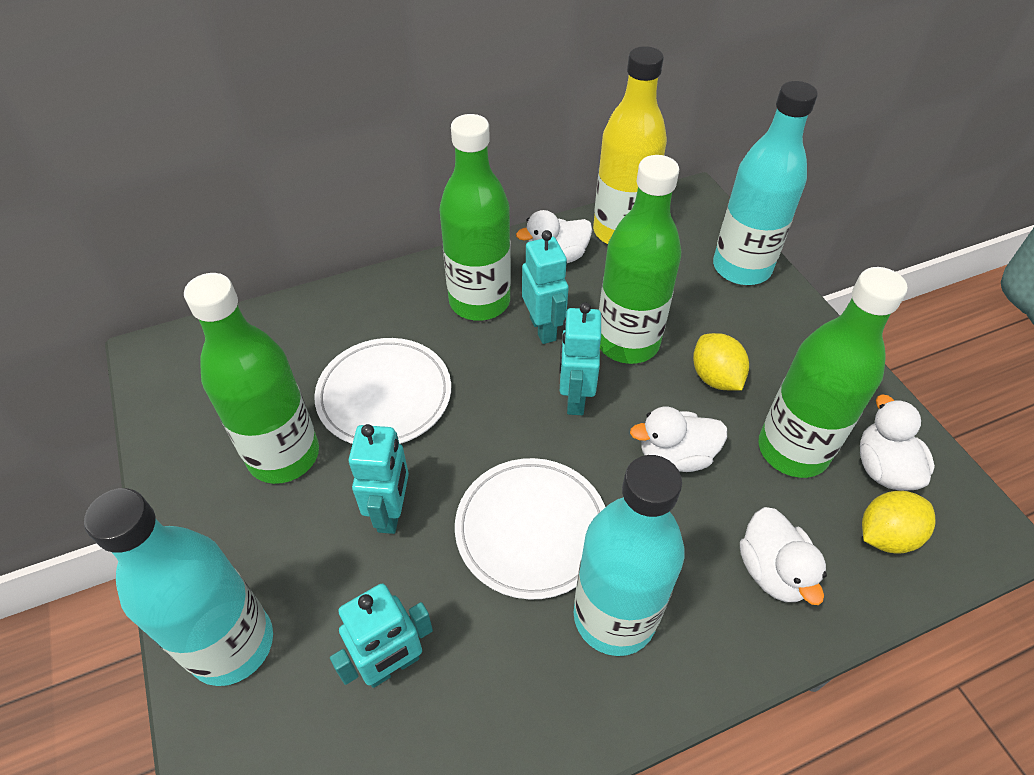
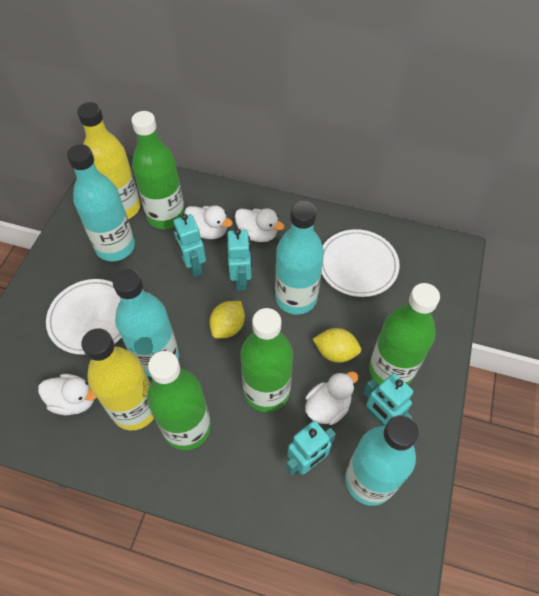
turquoise bottle: 3 -> 4
yellow bottle: 1 -> 2

